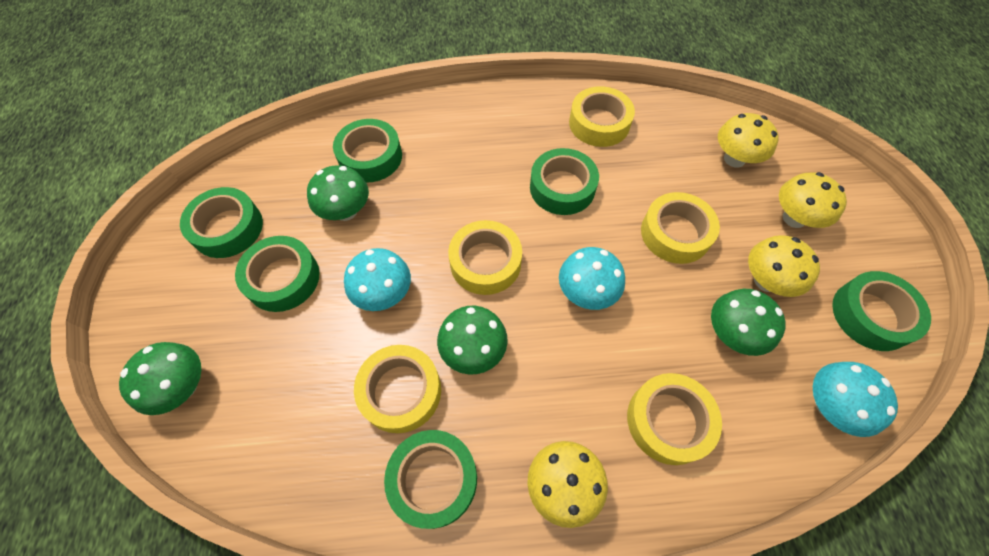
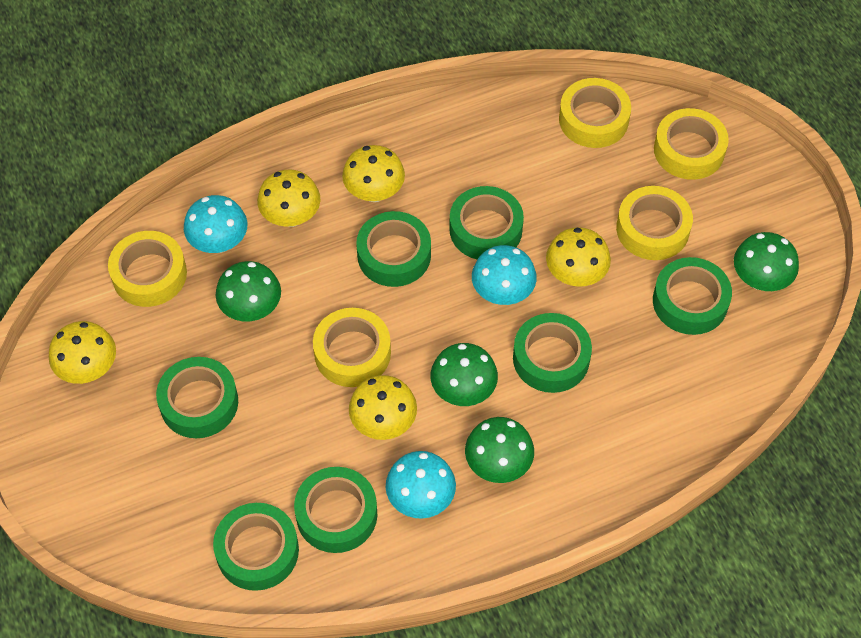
green tape: 6 -> 7
yellow mushroom: 4 -> 5

